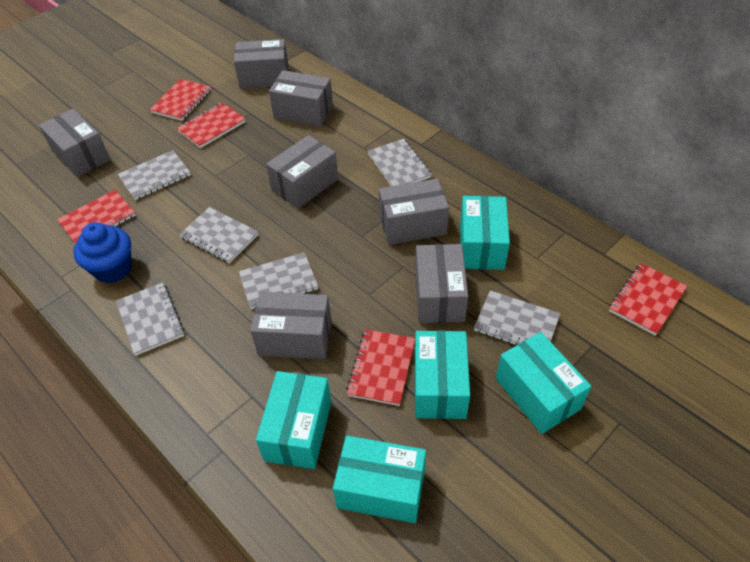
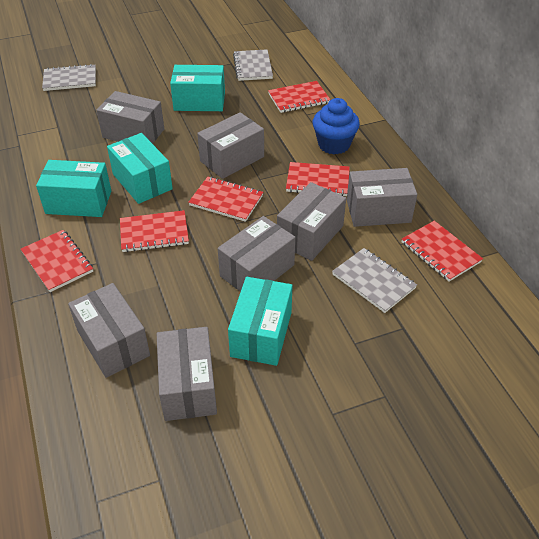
grey notebook: 6 -> 3
red notebook: 5 -> 6
turquoise box: 5 -> 4

